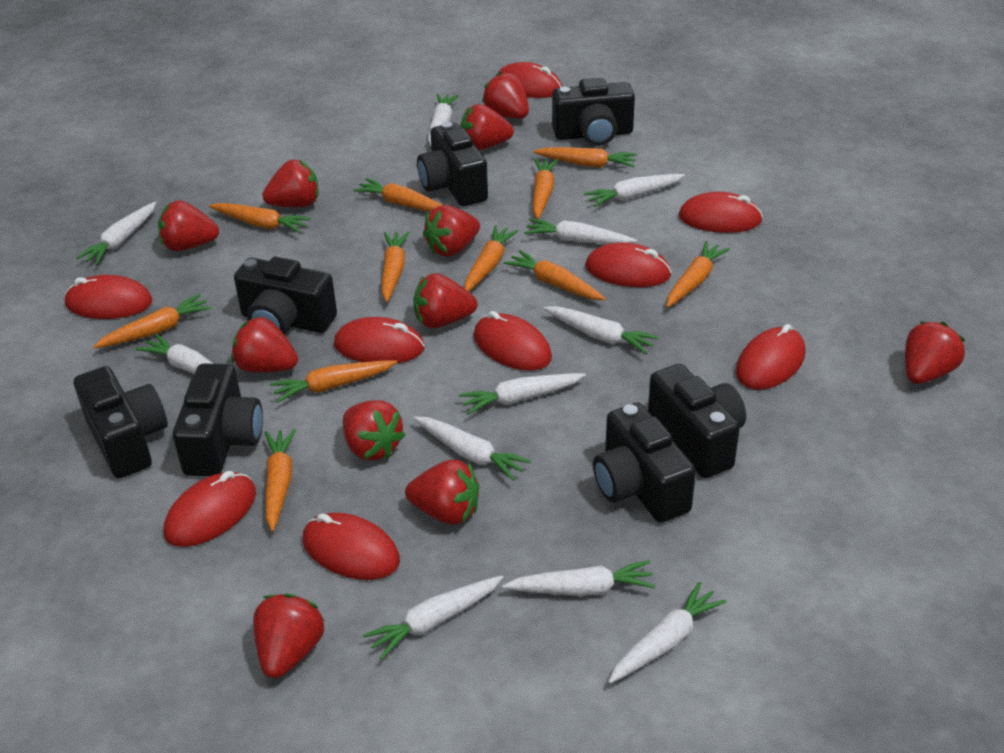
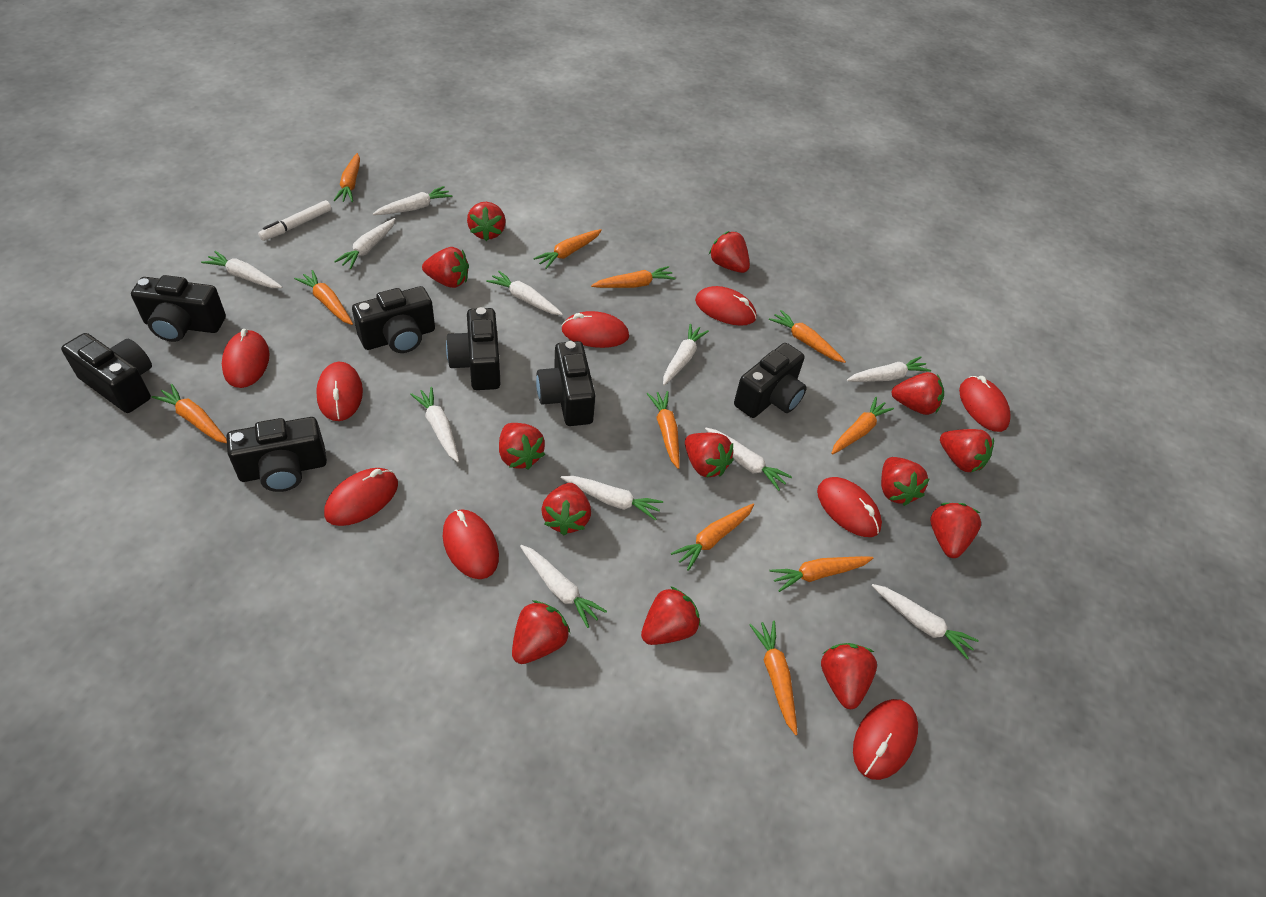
red strawberry: 11 -> 13
white marker: 0 -> 1

